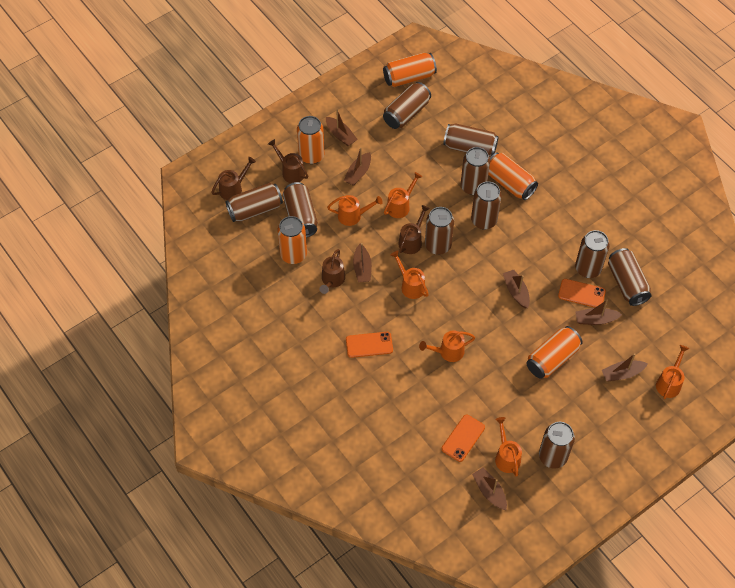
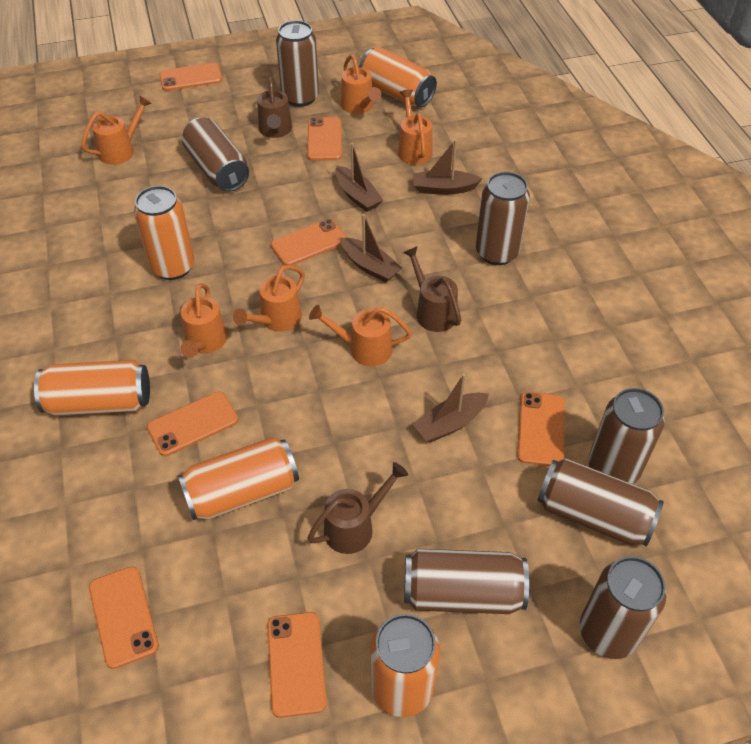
brown boat: 7 -> 4
brown can: 10 -> 7
brown watering can: 4 -> 3
orange phone: 3 -> 7

